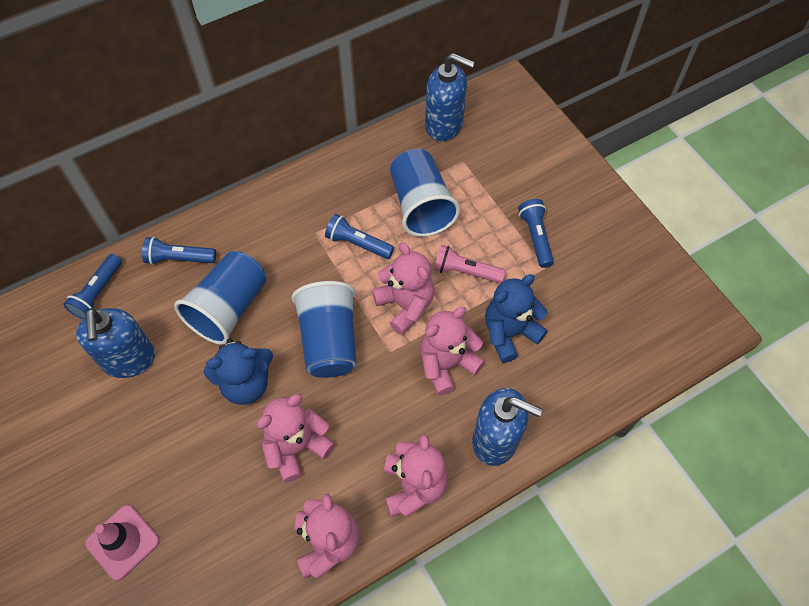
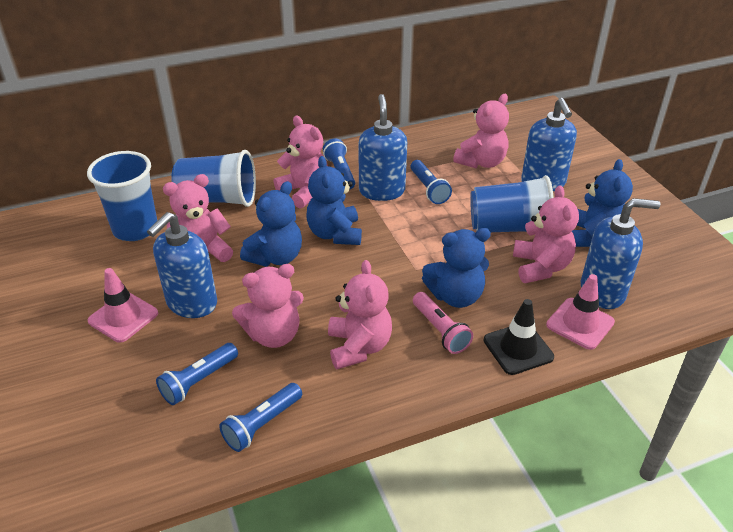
black traffic cone: 0 -> 1
blue soap dispenser: 3 -> 4
blue teddy bear: 2 -> 4
pink teddy bear: 5 -> 6
pink traffic cone: 1 -> 2

